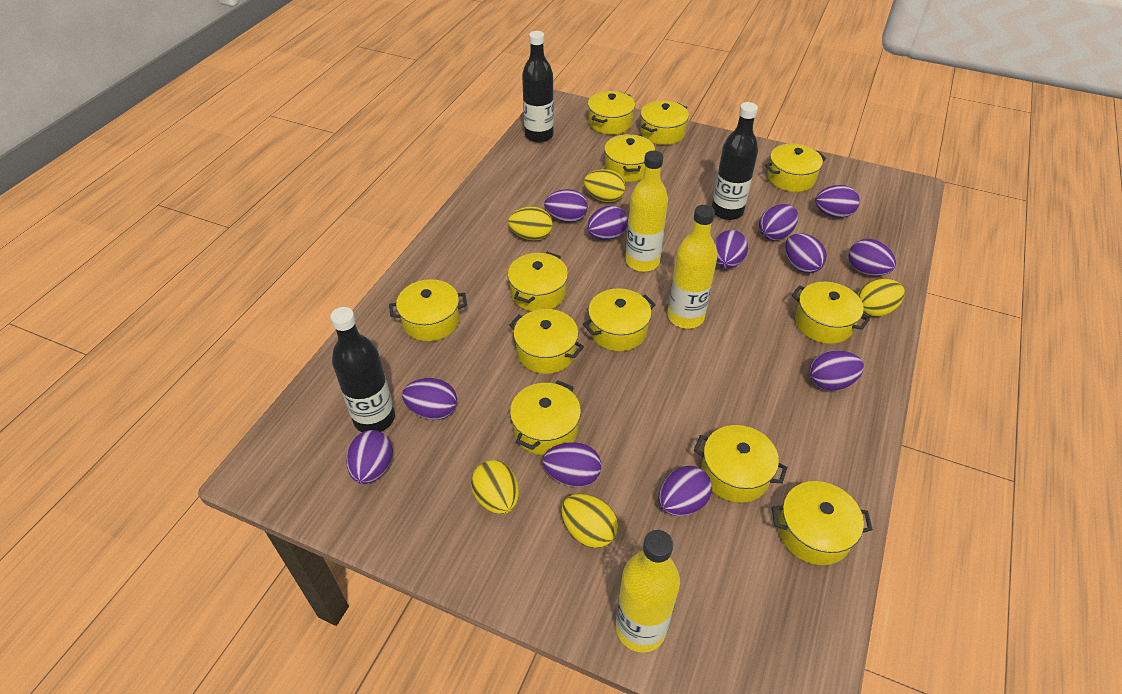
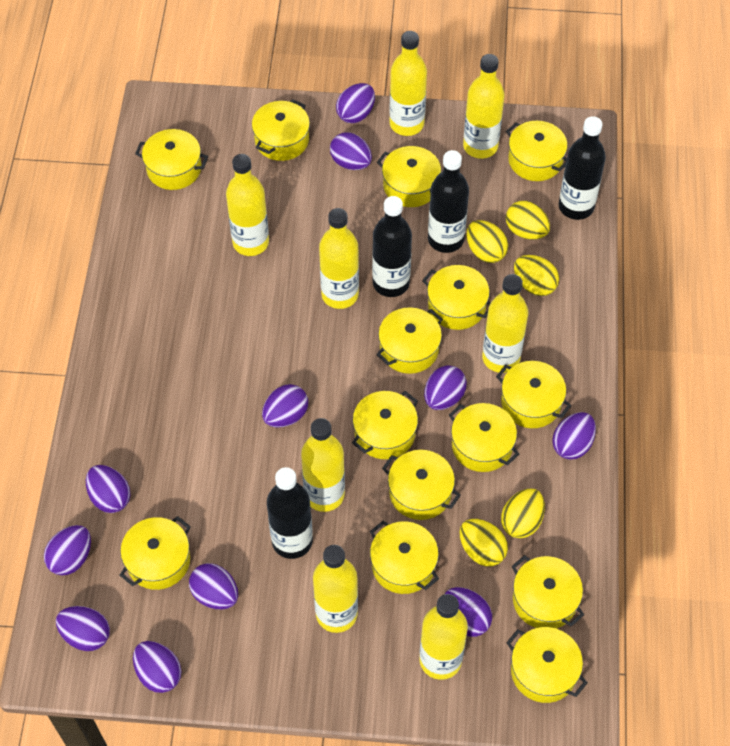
black bottle: 3 -> 4
purple egg: 12 -> 11
yellow bottle: 3 -> 8
yellow pot: 12 -> 14

